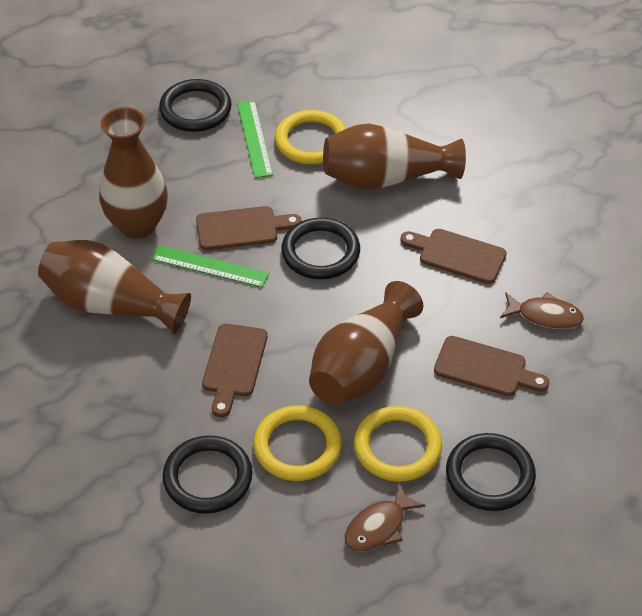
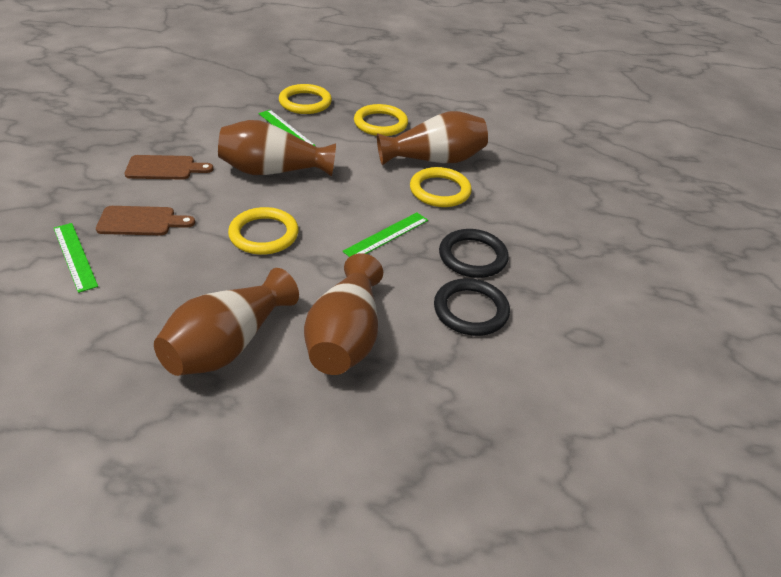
black ring: 4 -> 2
brown cutting board: 4 -> 2
brown fish: 2 -> 0
green ruler: 2 -> 3
yellow ring: 3 -> 4

